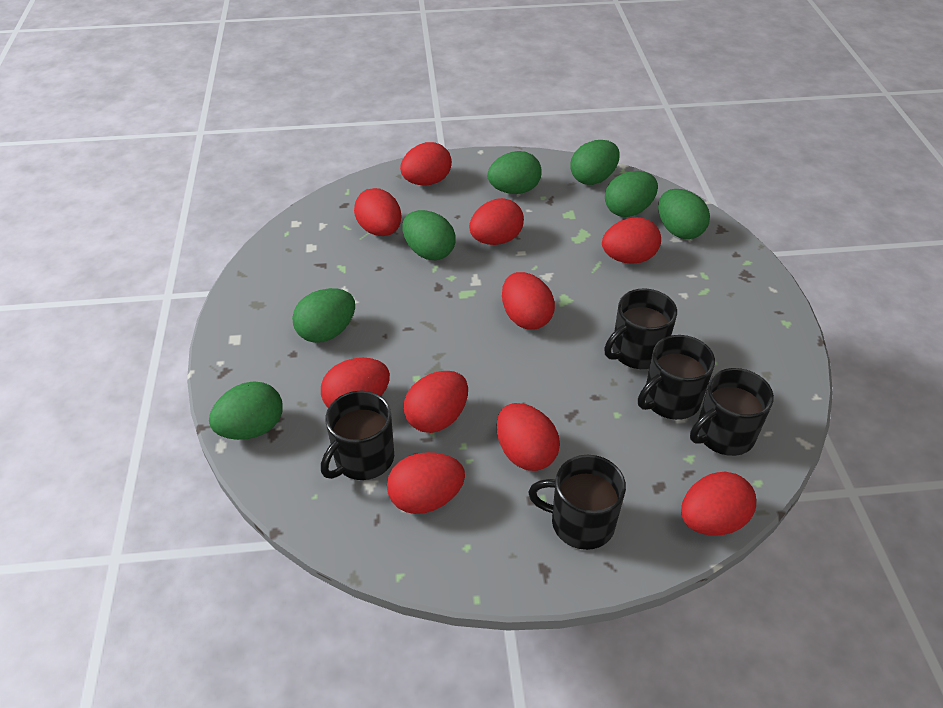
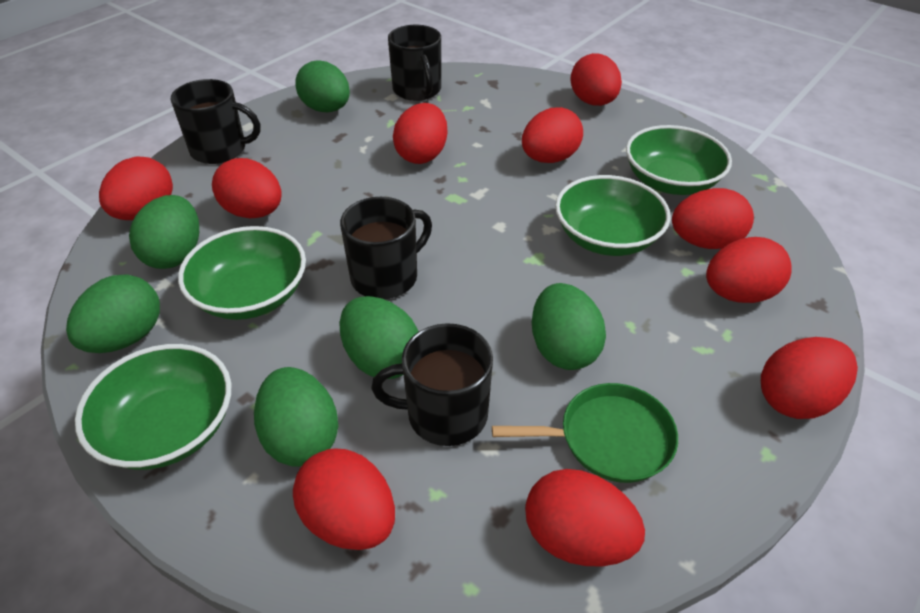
black mug: 5 -> 4
green bowl: 0 -> 4
green egg: 7 -> 6
green pan: 0 -> 1

